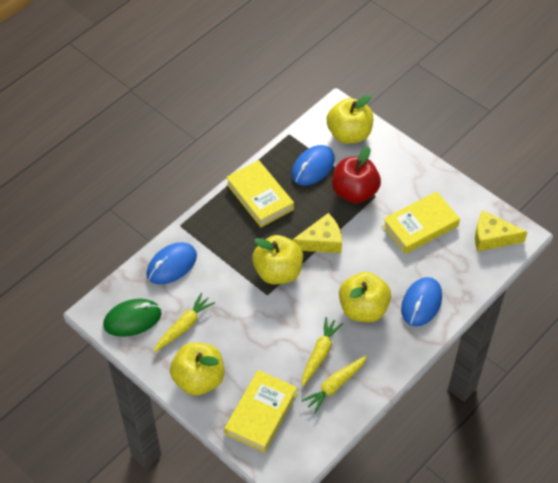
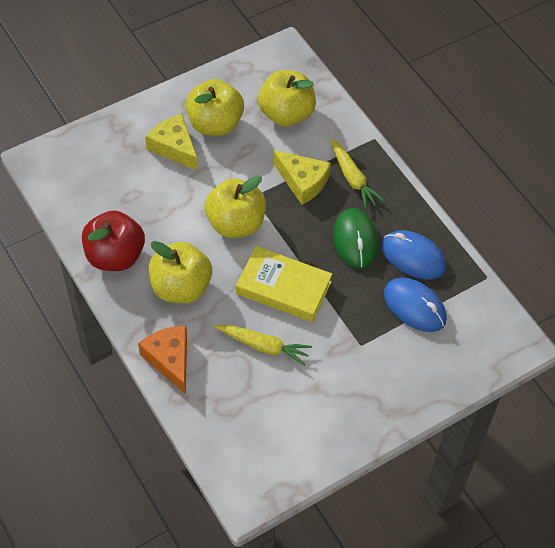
blue mouse: 3 -> 2
orange cheese: 0 -> 1
yellow book: 3 -> 1
yellow carrot: 3 -> 2

